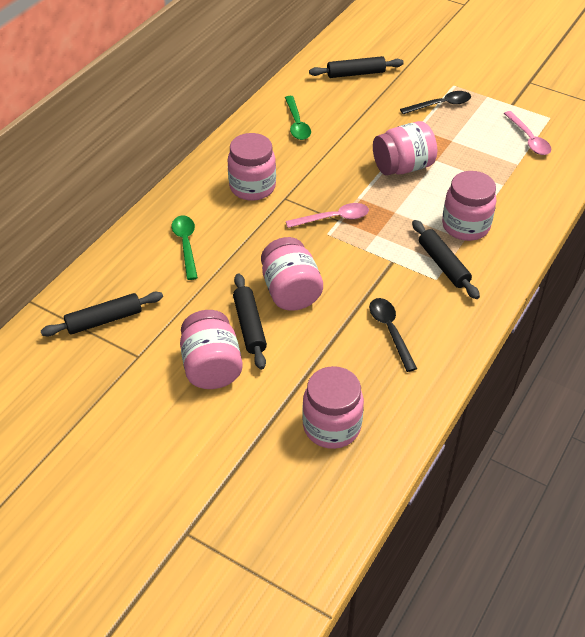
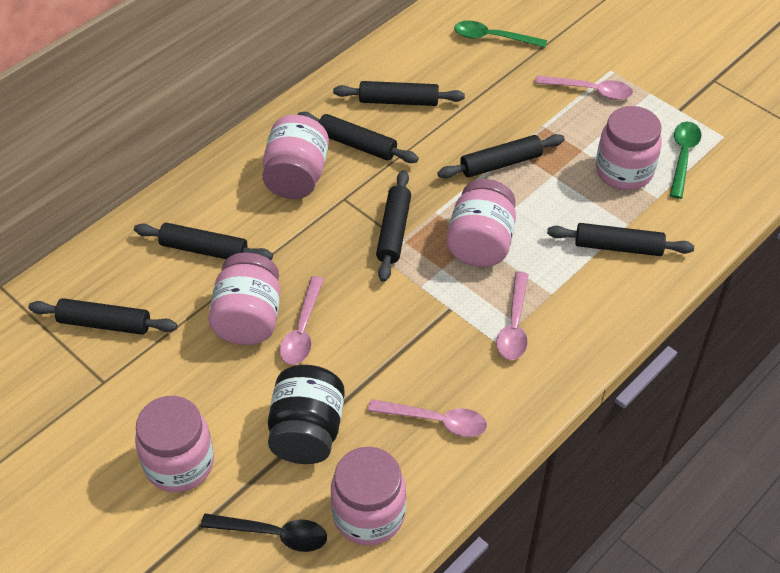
black jar: 0 -> 1
black rolling pin: 4 -> 7
black spoon: 2 -> 1
pink spoon: 2 -> 4

